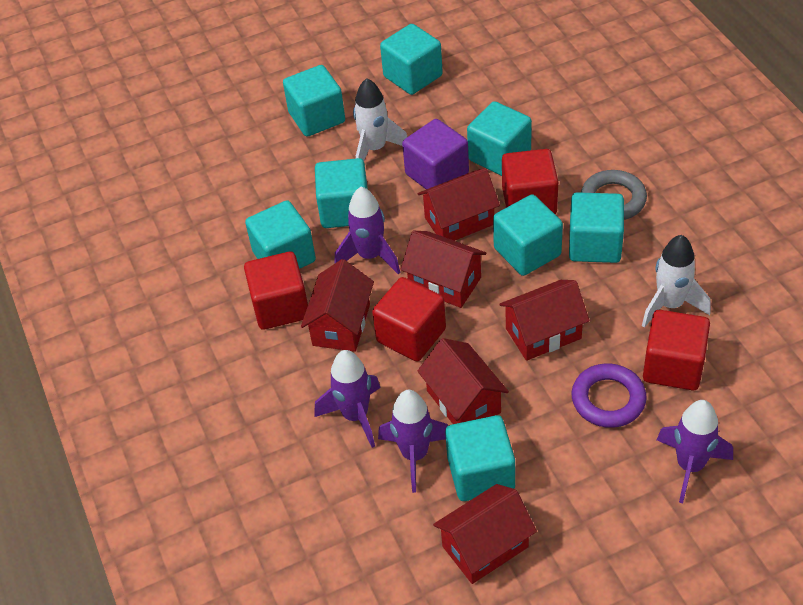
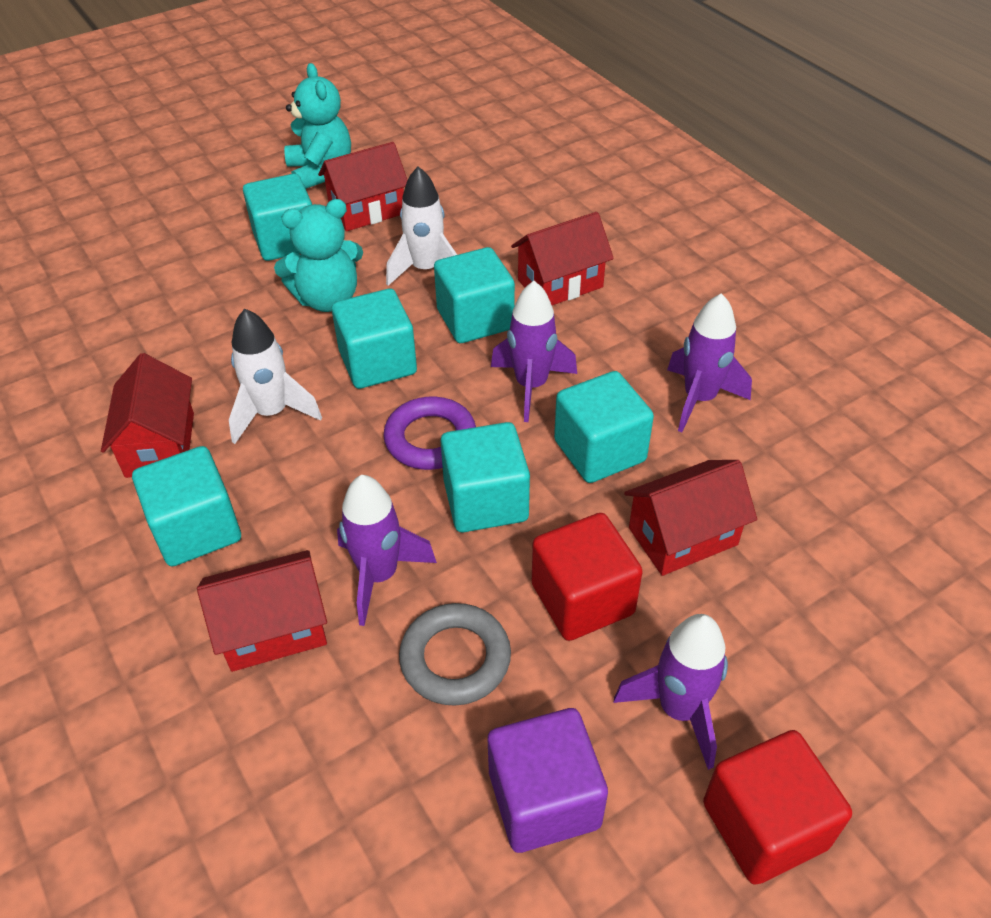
red cube: 4 -> 2
red house: 6 -> 5
turquoise cube: 8 -> 6
turquoise teddy bear: 0 -> 2

